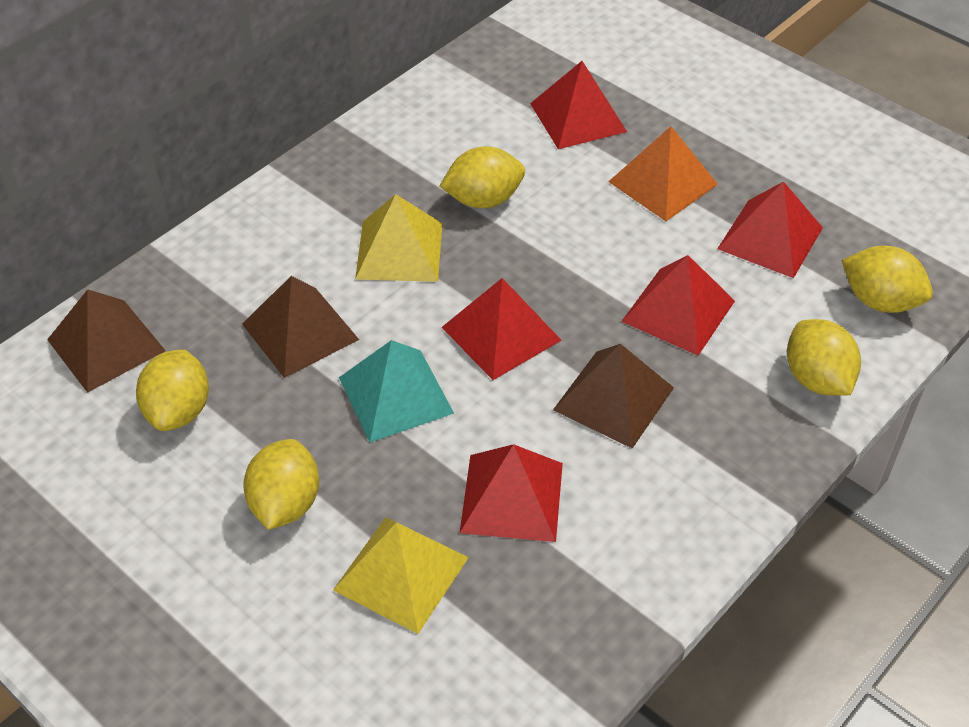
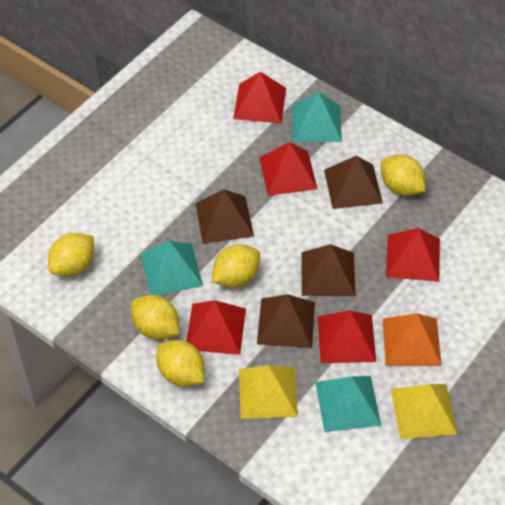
brown pyramid: 3 -> 4
turquoise pyramid: 1 -> 3

